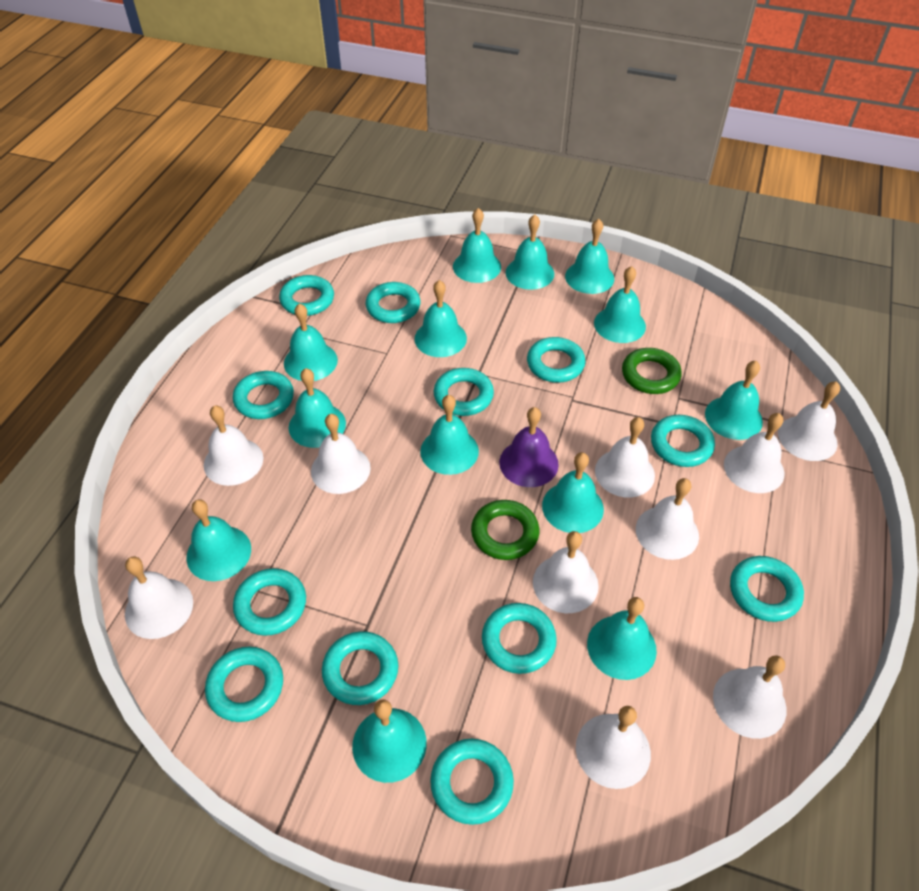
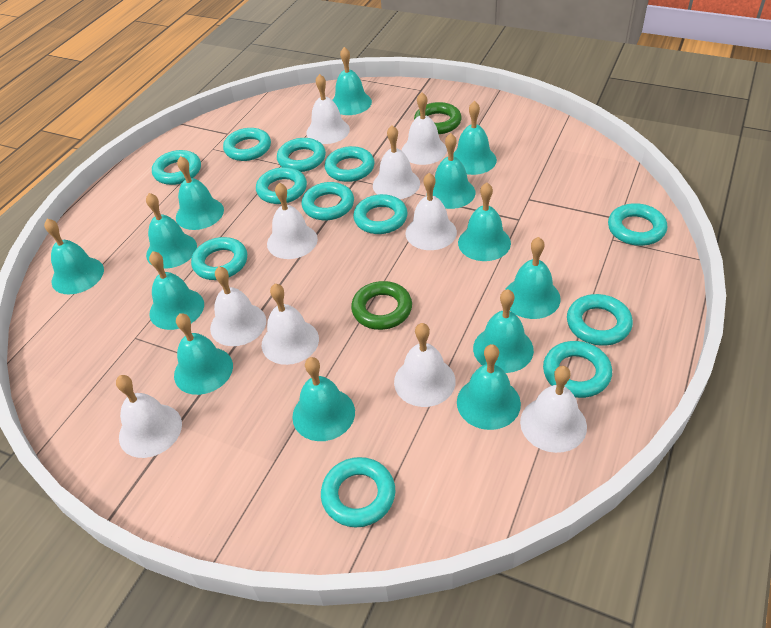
purple bell: 1 -> 0

